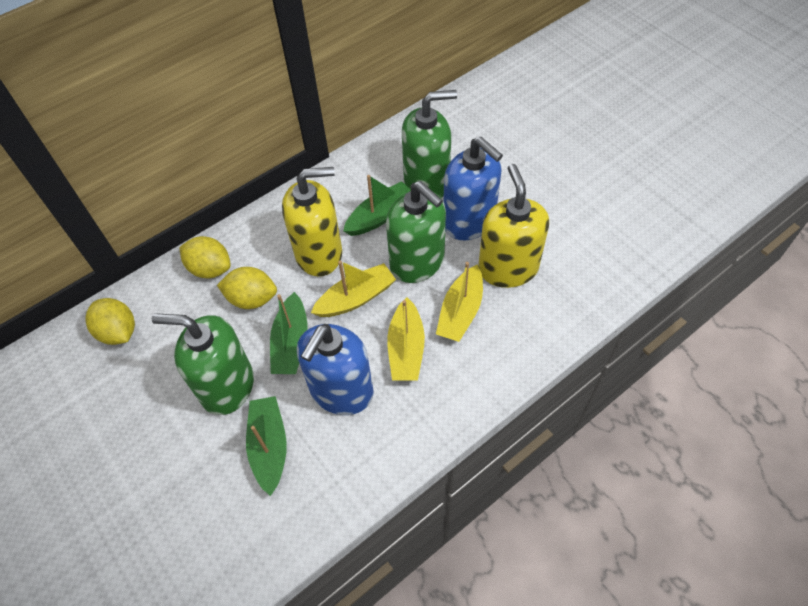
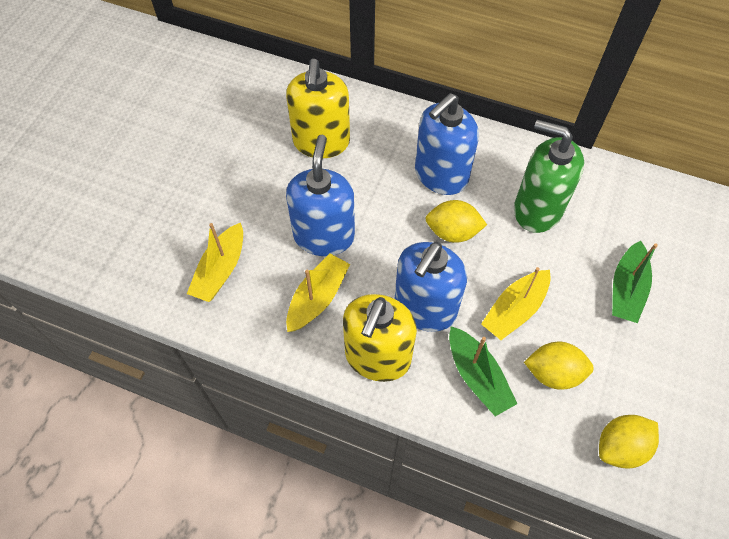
blue soap dispenser: 2 -> 3
green boat: 3 -> 2
green soap dispenser: 3 -> 1

